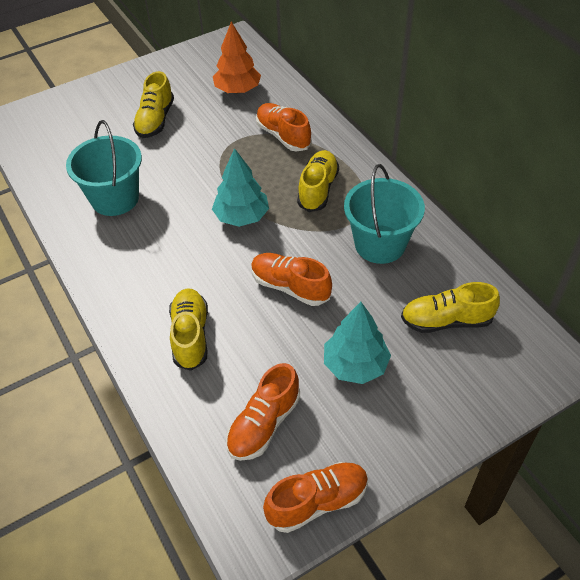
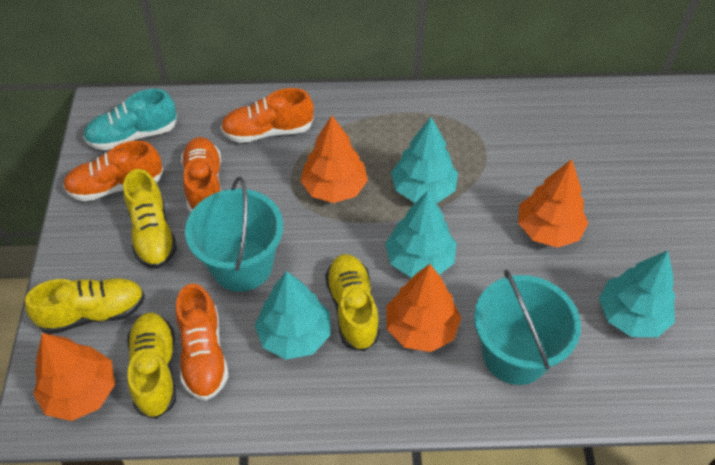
orange tree: 1 -> 4
turquoise shoe: 0 -> 1
turquoise tree: 2 -> 4

